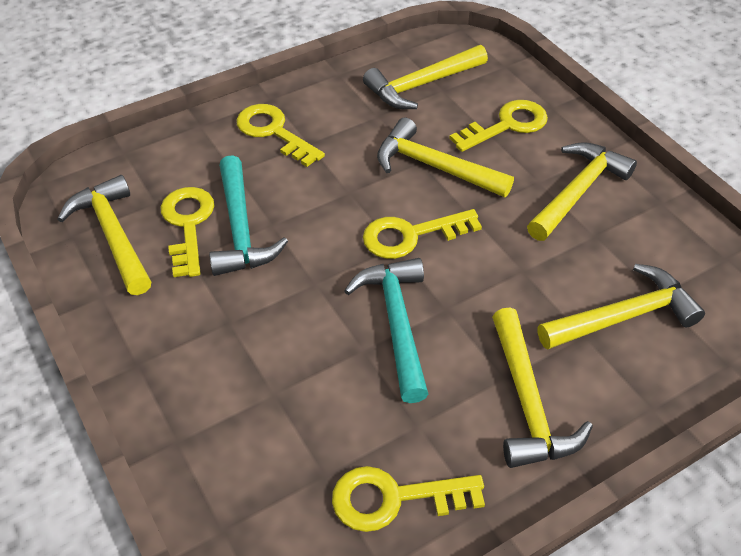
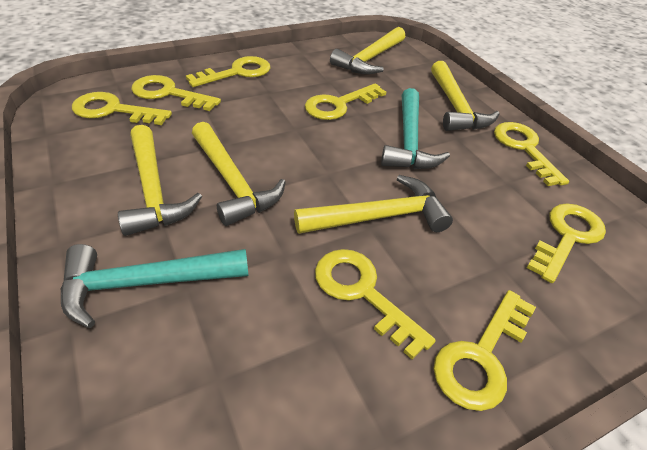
yellow hammer: 6 -> 5
yellow key: 5 -> 8

